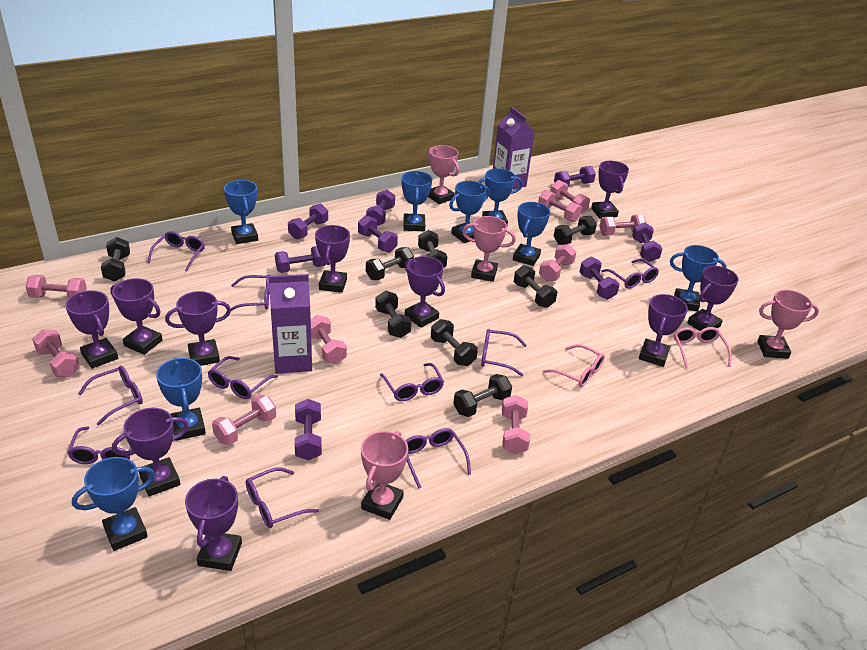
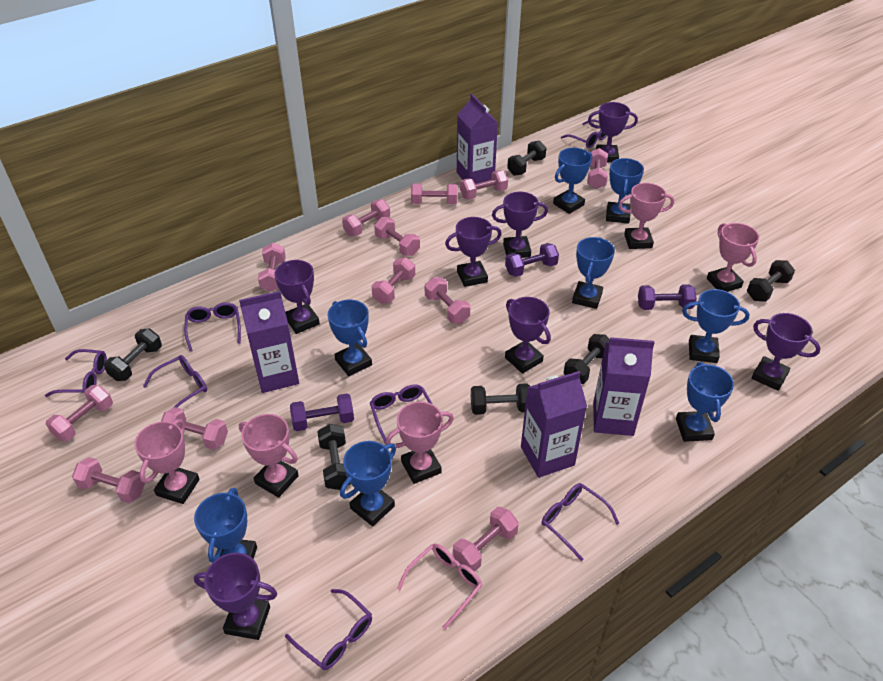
black dumbbell: 8 -> 6
pink dumbbell: 9 -> 12
pink glasses: 2 -> 1
pink trophy: 4 -> 5
purple carton: 2 -> 4
purple dumbbell: 8 -> 3
purple glasses: 10 -> 7
purple trophy: 10 -> 7

